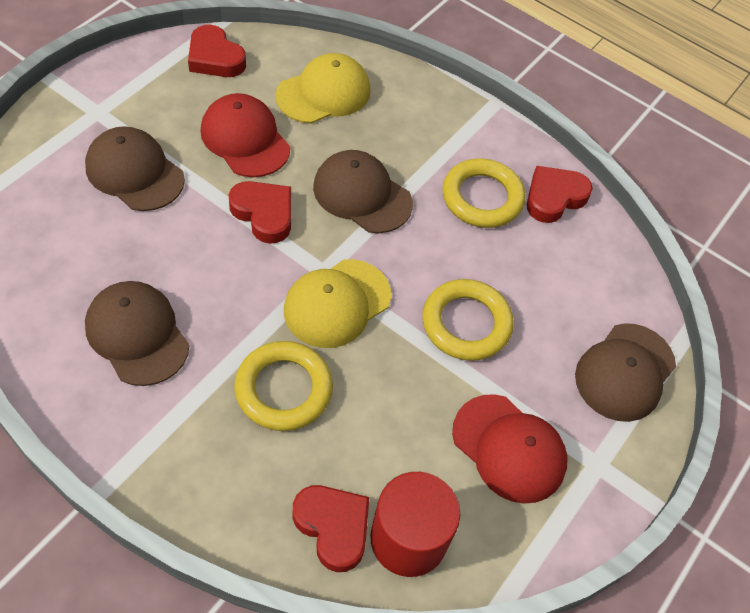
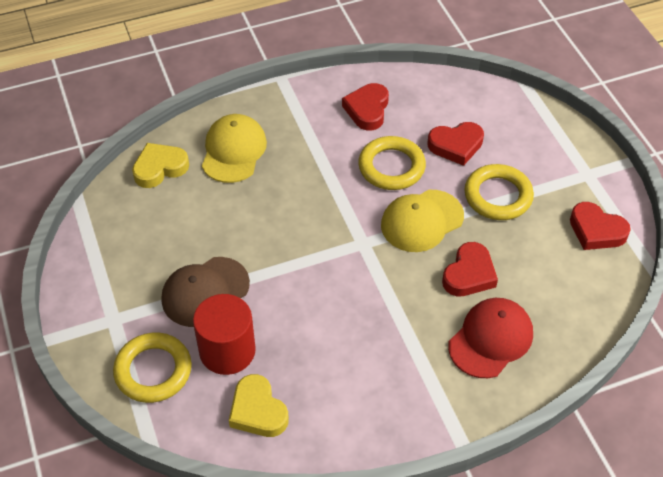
brown cap: 4 -> 1
red cap: 2 -> 1
yellow heart: 0 -> 2

